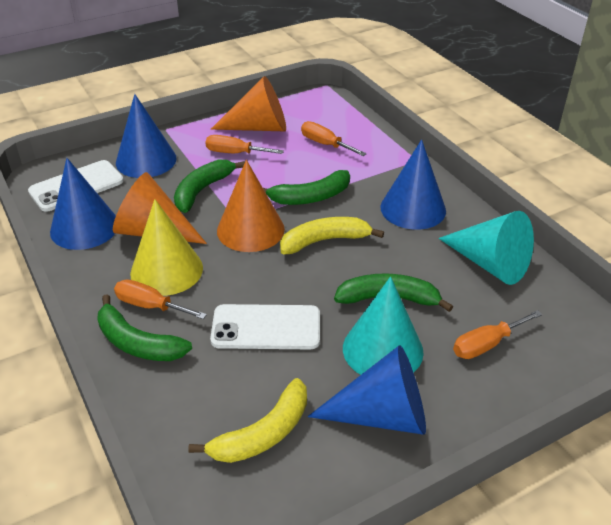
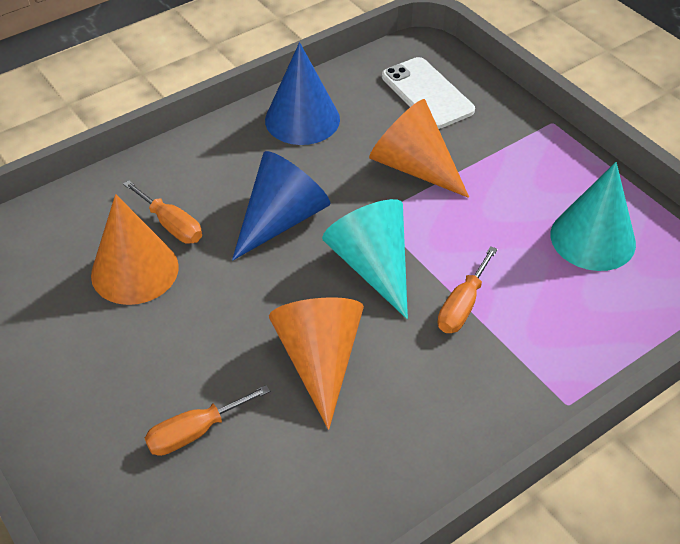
blue cone: 4 -> 2
green banana: 4 -> 0
orange screwdriver: 4 -> 3
white phone: 2 -> 1
yellow banana: 2 -> 0
yellow cone: 1 -> 0

